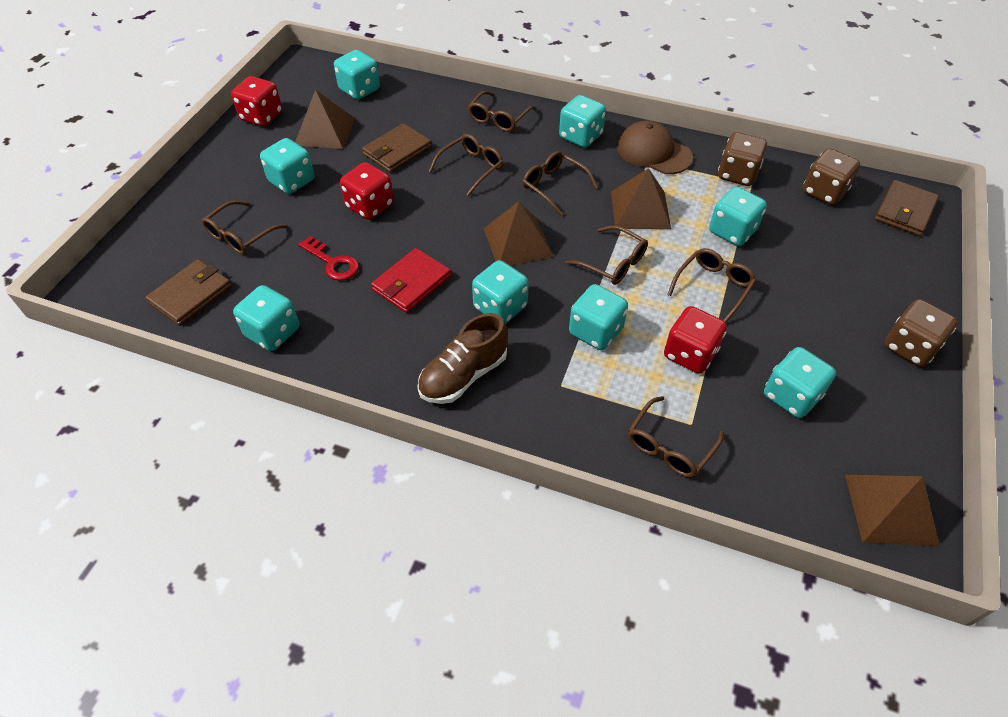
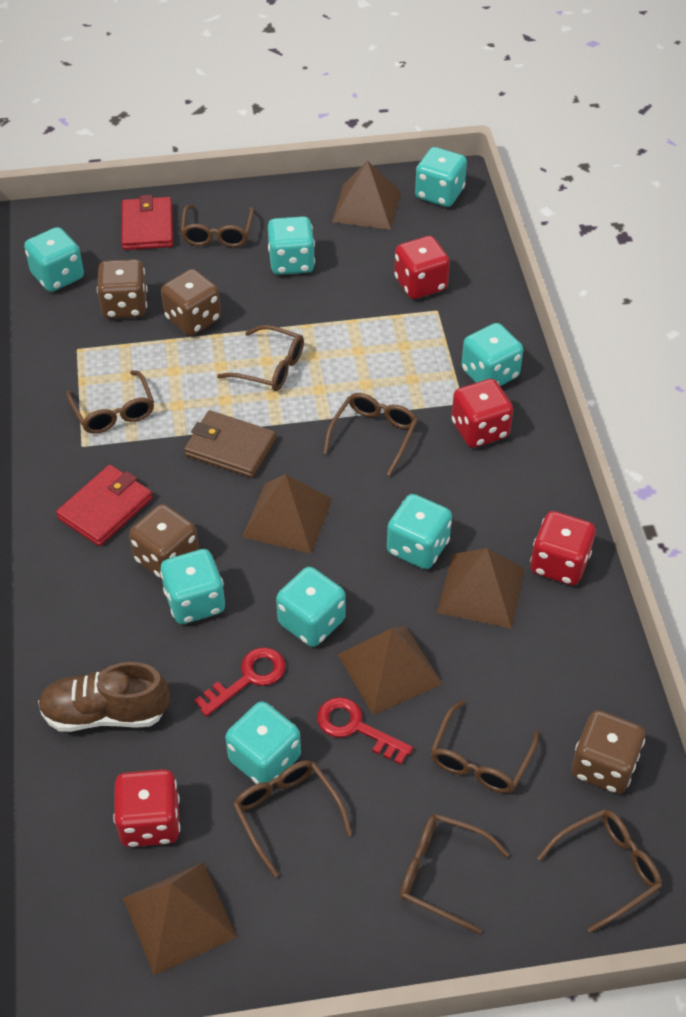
brown cap: 1 -> 0
brown dice: 3 -> 4
brown glasses: 7 -> 8
brown pyramid: 4 -> 5
brown wallet: 3 -> 1
red dice: 3 -> 4
red key: 1 -> 2
red wallet: 1 -> 2

